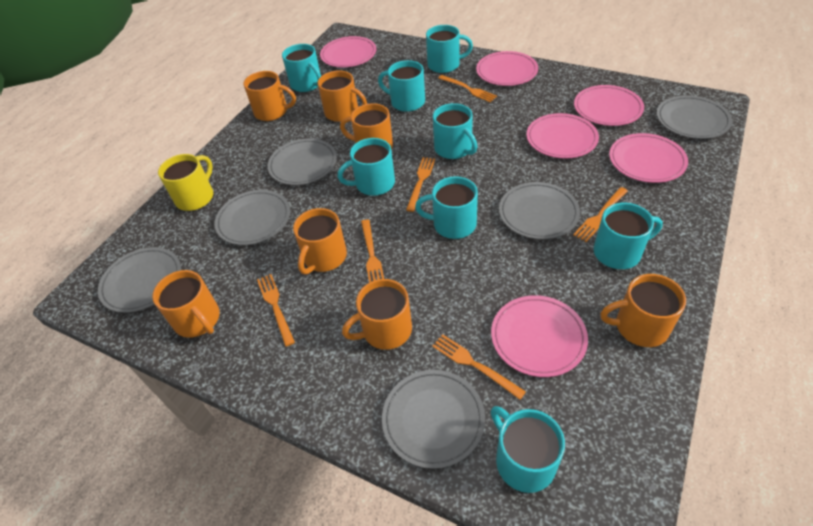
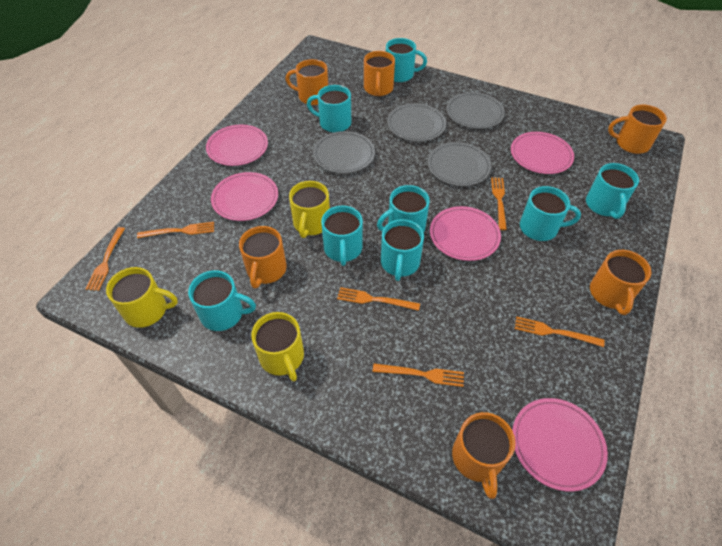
grey plate: 6 -> 4
orange mug: 7 -> 6
pink plate: 6 -> 5
yellow mug: 1 -> 3

